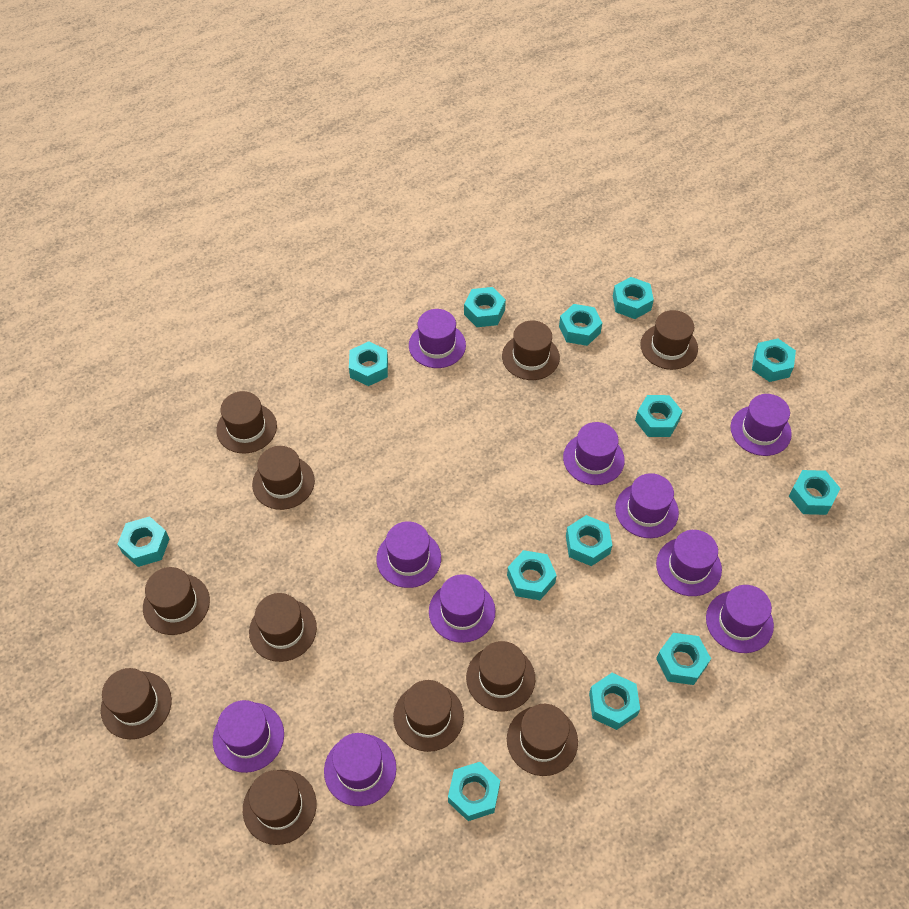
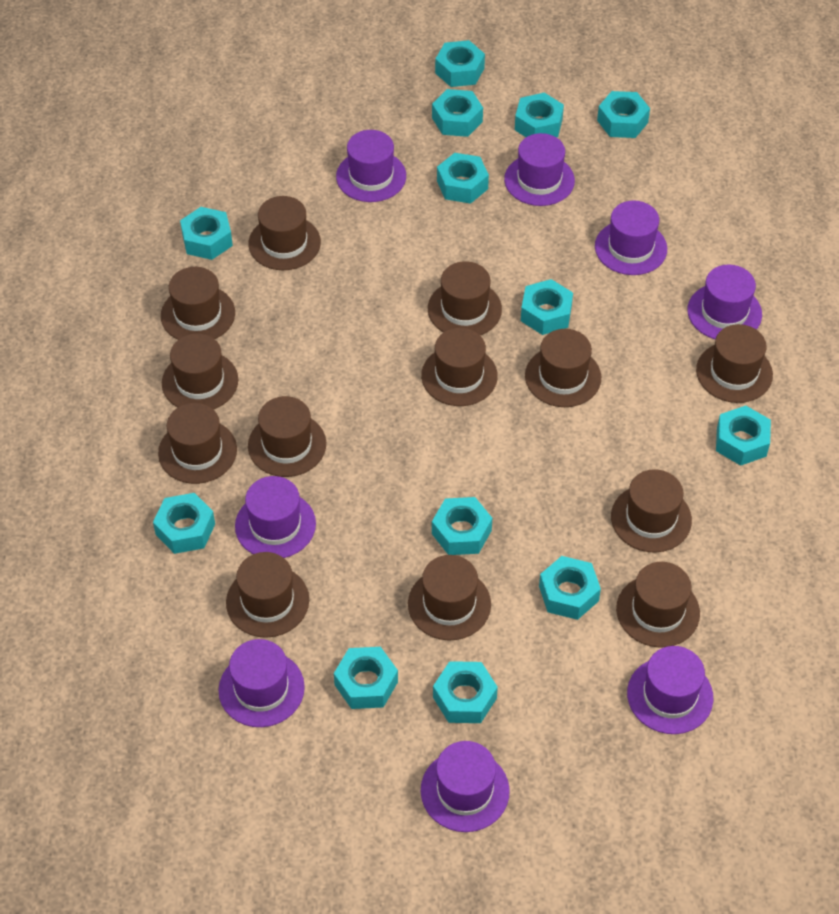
brown hat: 11 -> 13
purple hat: 10 -> 8

